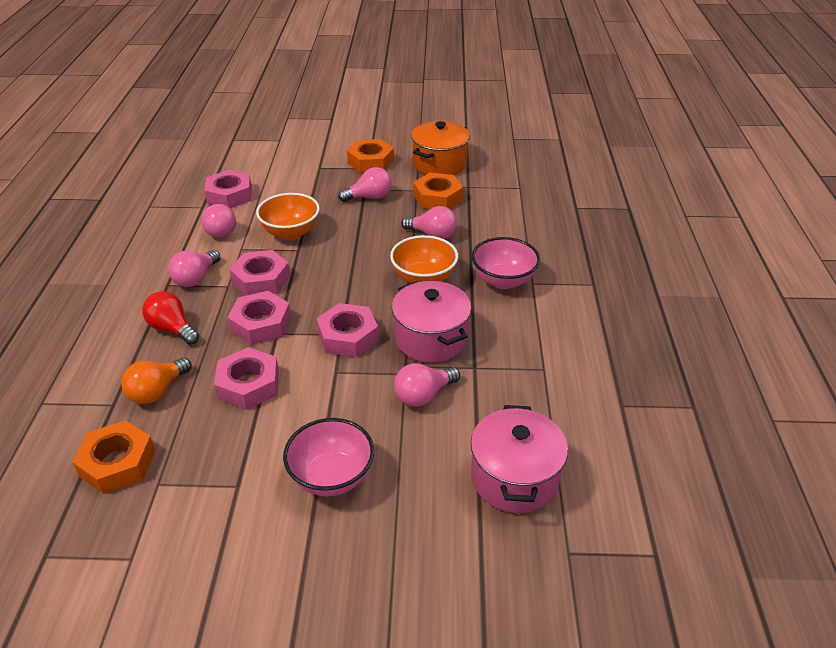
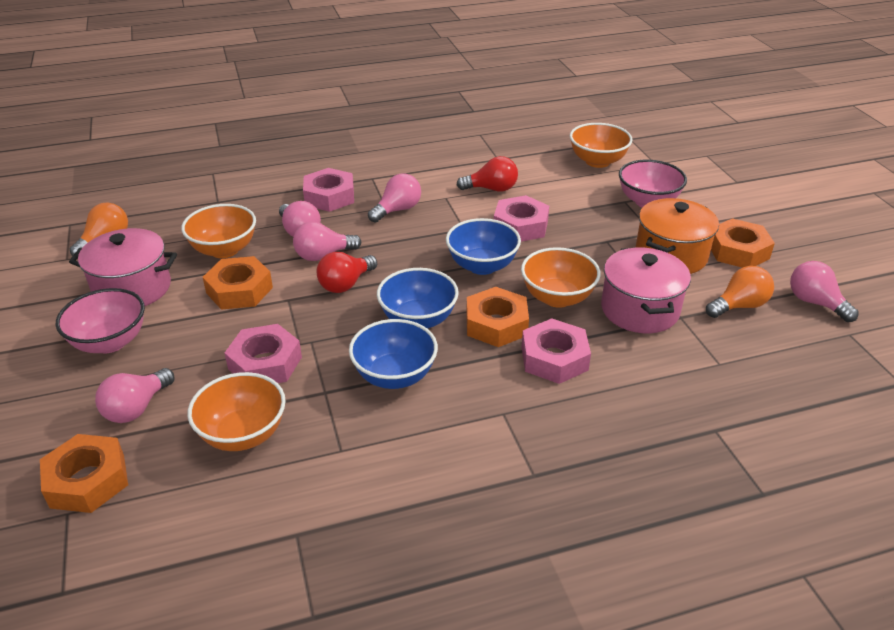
blue bowl: 0 -> 3
orange bowl: 2 -> 4
orange light bulb: 1 -> 2
orange nut: 3 -> 4
pink nut: 5 -> 4
red light bulb: 1 -> 2

